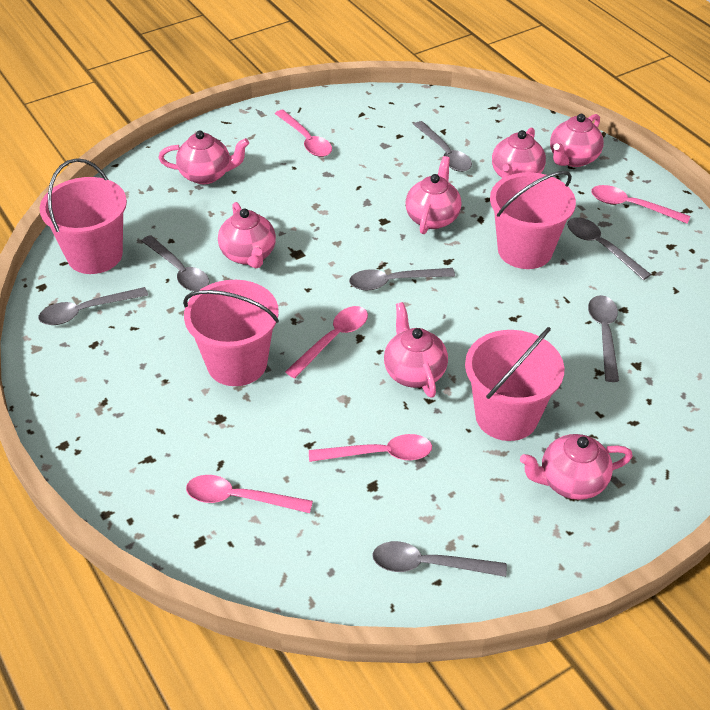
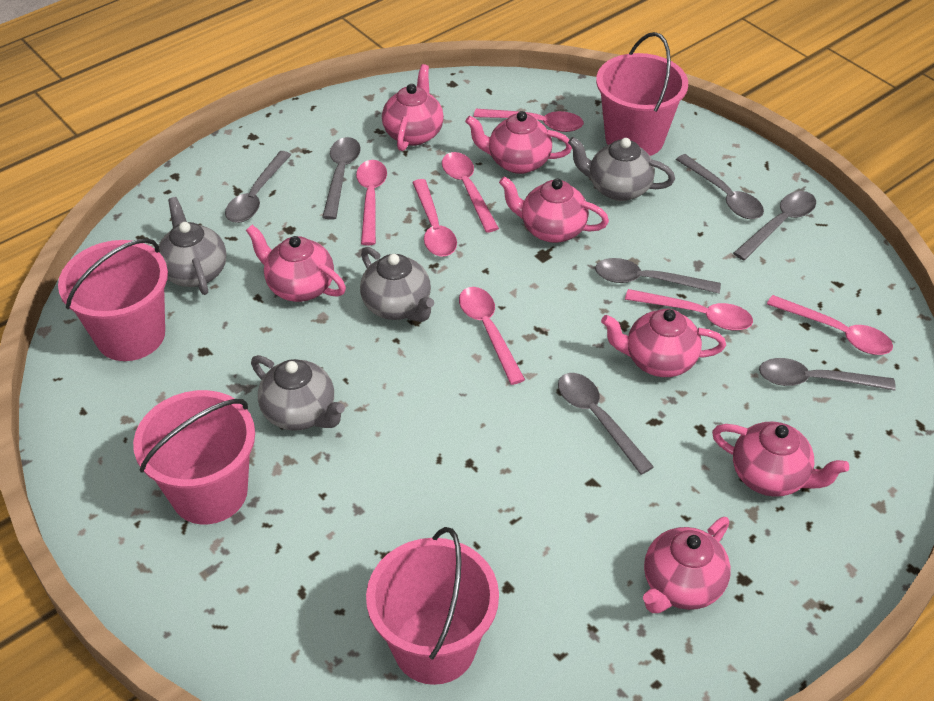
grey teapot: 0 -> 4
pink spoon: 5 -> 7

